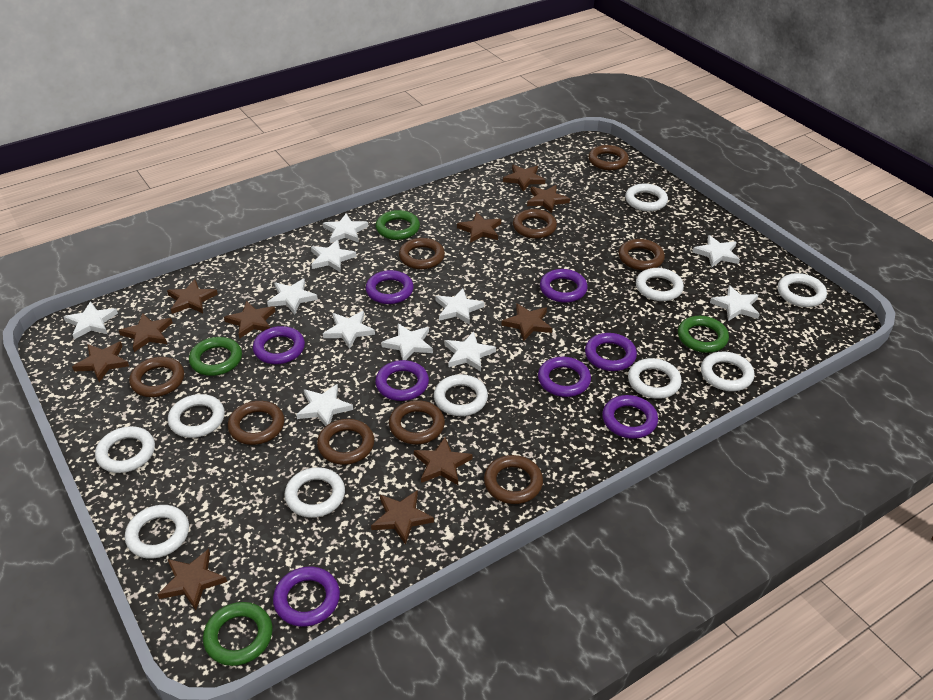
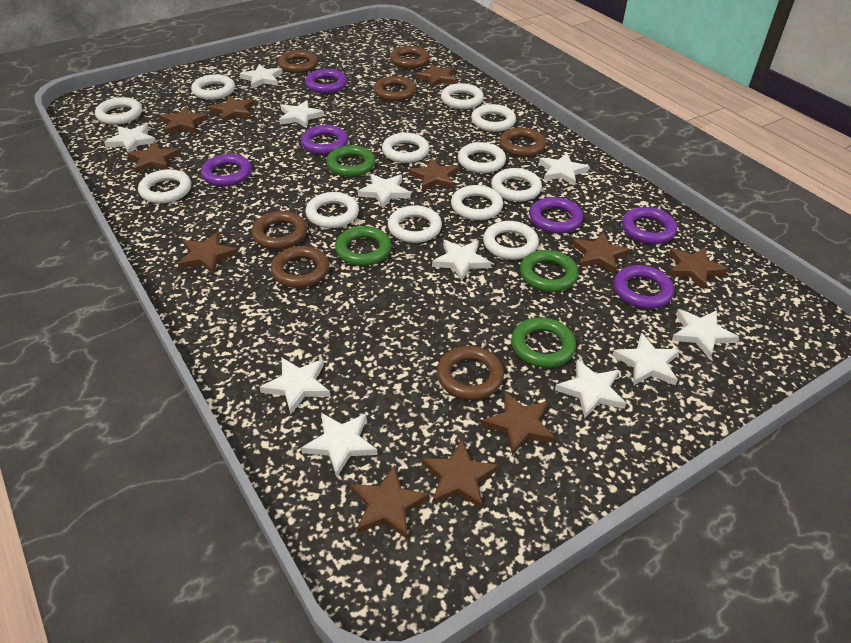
brown ring: 9 -> 7
purple ring: 8 -> 6
white ring: 10 -> 12

